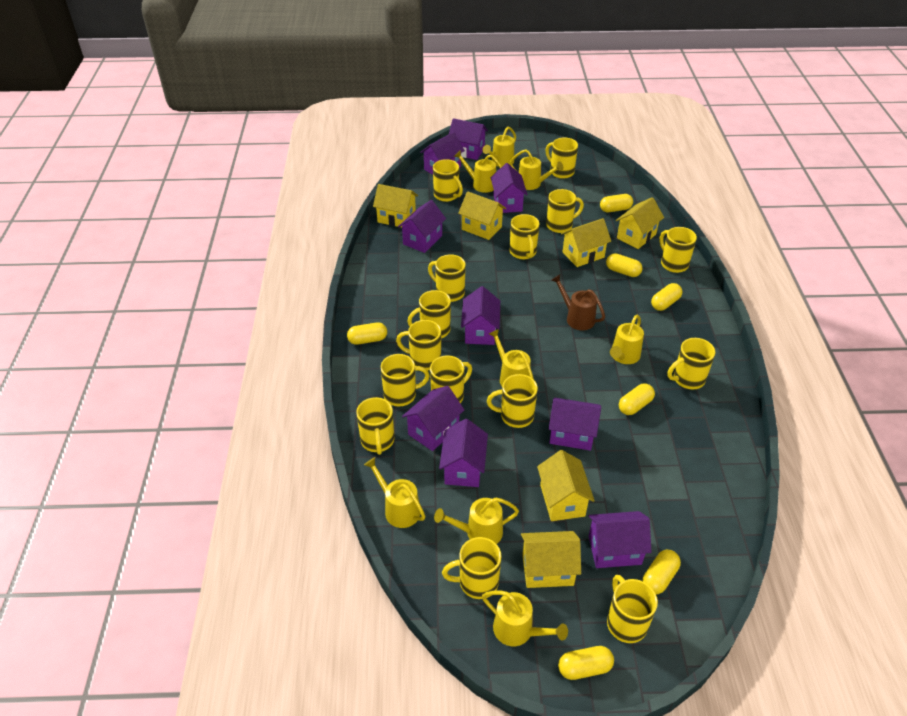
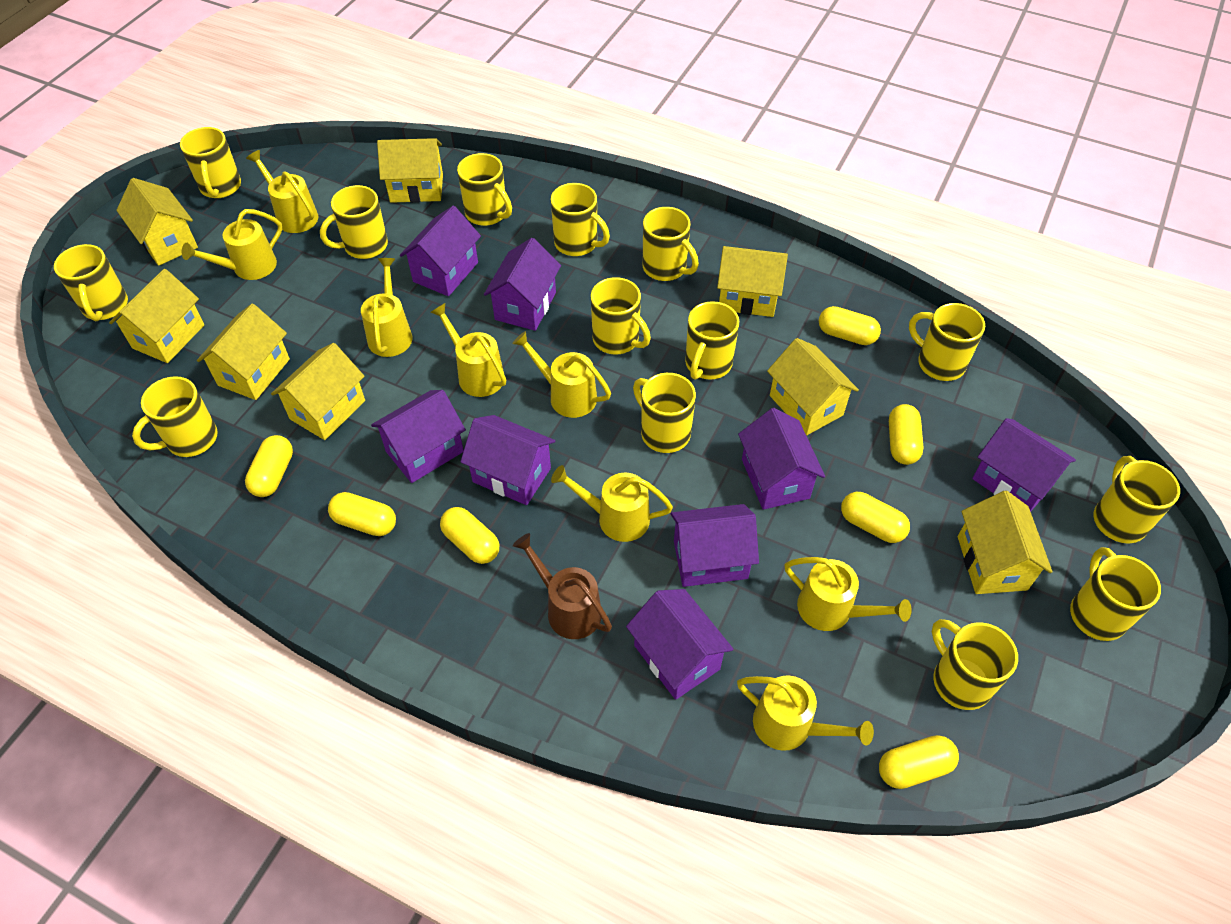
purple house: 9 -> 8
yellow house: 6 -> 8
yellow mug: 15 -> 14

